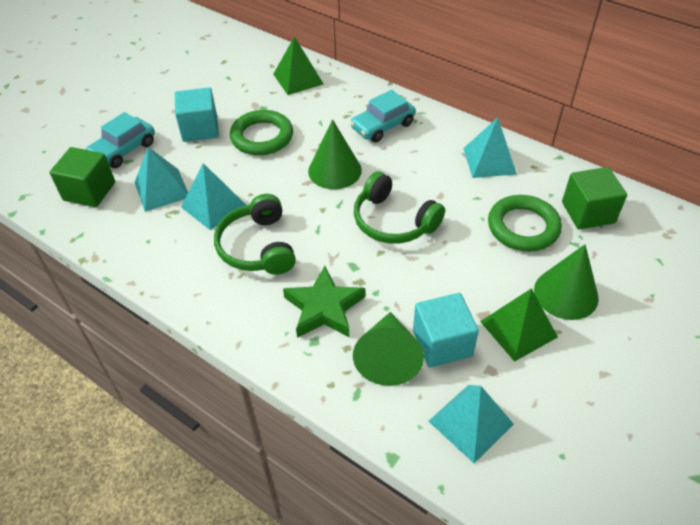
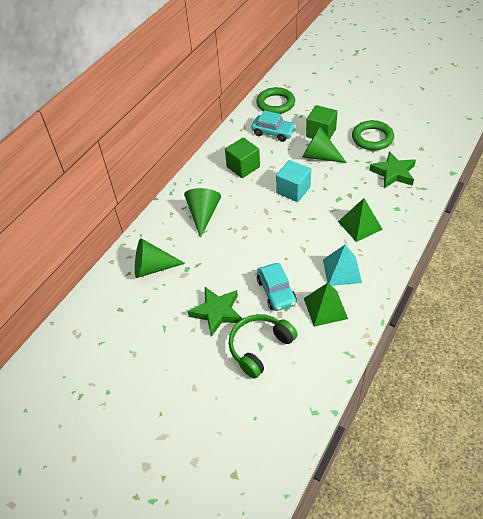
green headphones: 2 -> 1
green star: 1 -> 2
turquoise cube: 2 -> 1
turquoise pyramid: 4 -> 1

